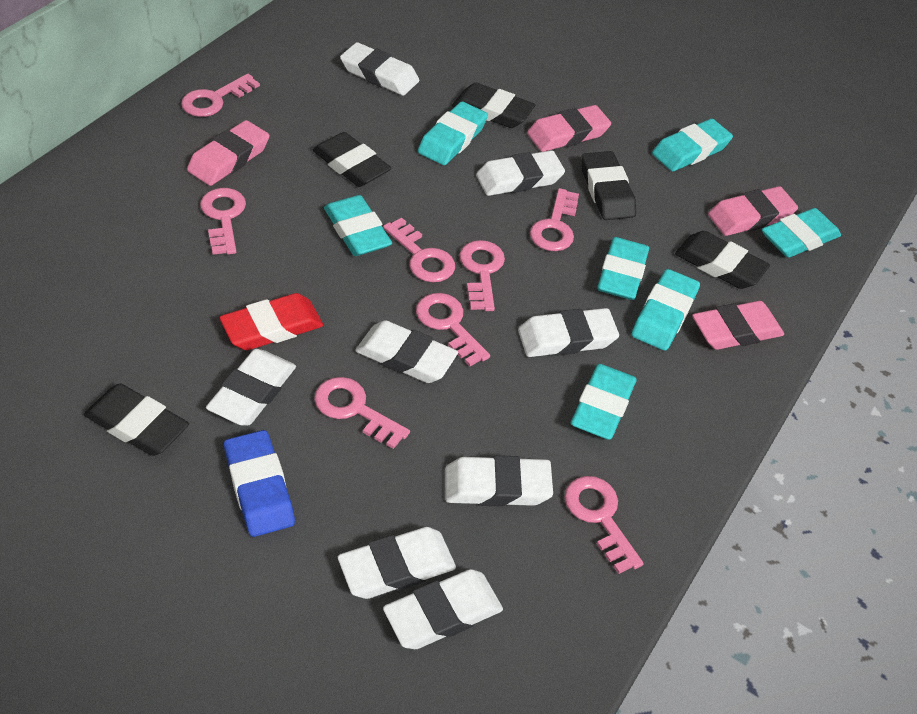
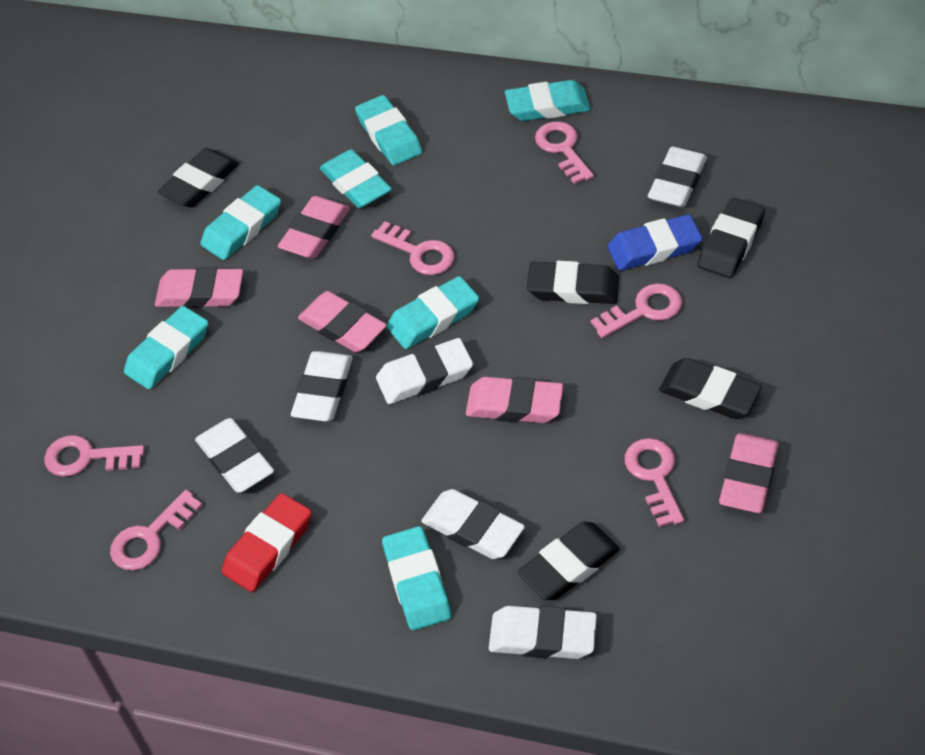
pink eraser: 4 -> 5
pink key: 8 -> 6
white eraser: 8 -> 6

